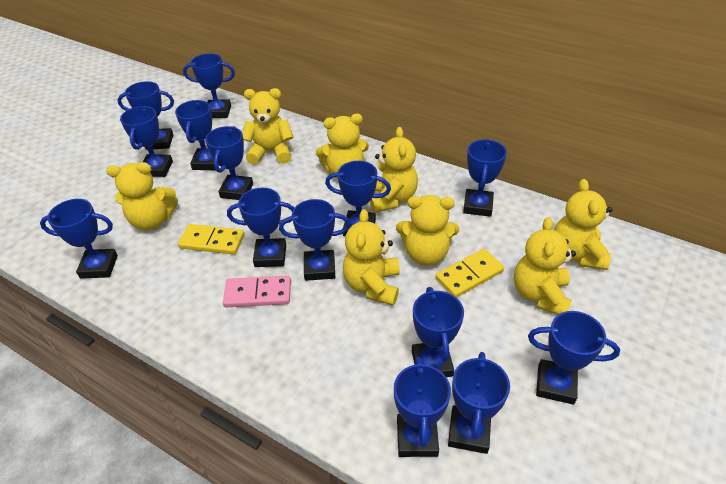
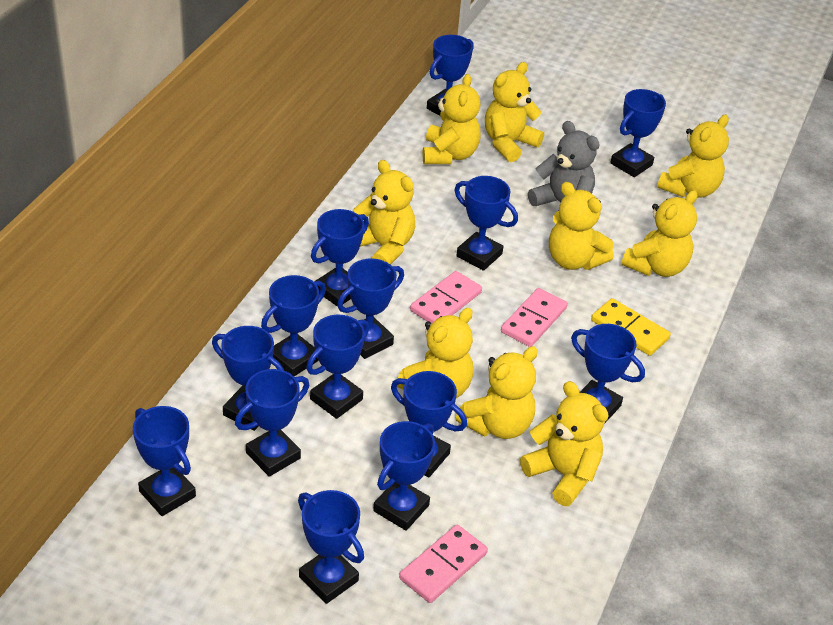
grey teddy bear: 0 -> 1
pink domino: 1 -> 3
yellow domino: 2 -> 1
yellow teddy bear: 8 -> 9

